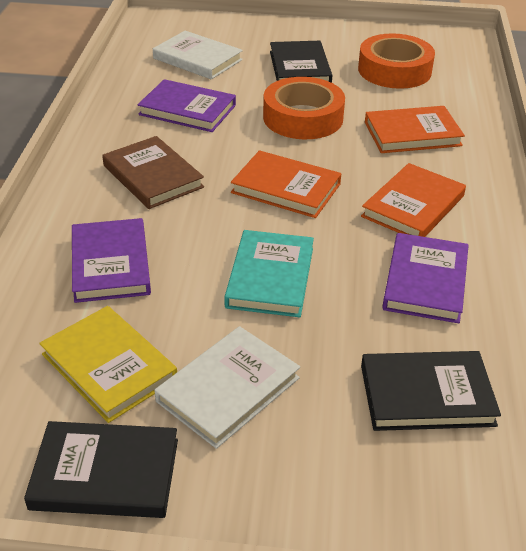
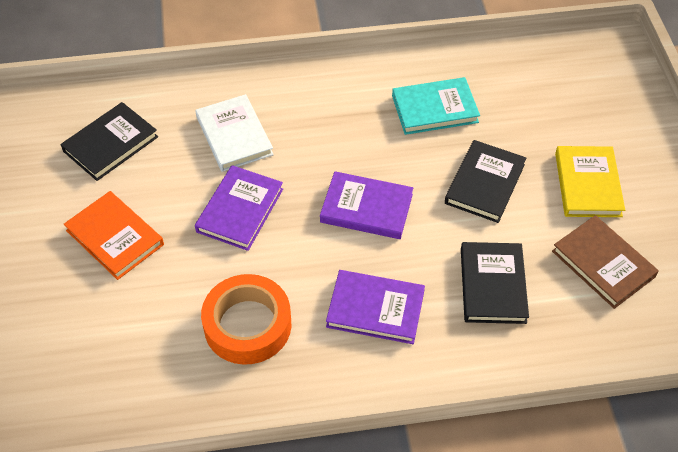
orange book: 3 -> 1
orange tape: 2 -> 1
white book: 2 -> 1

